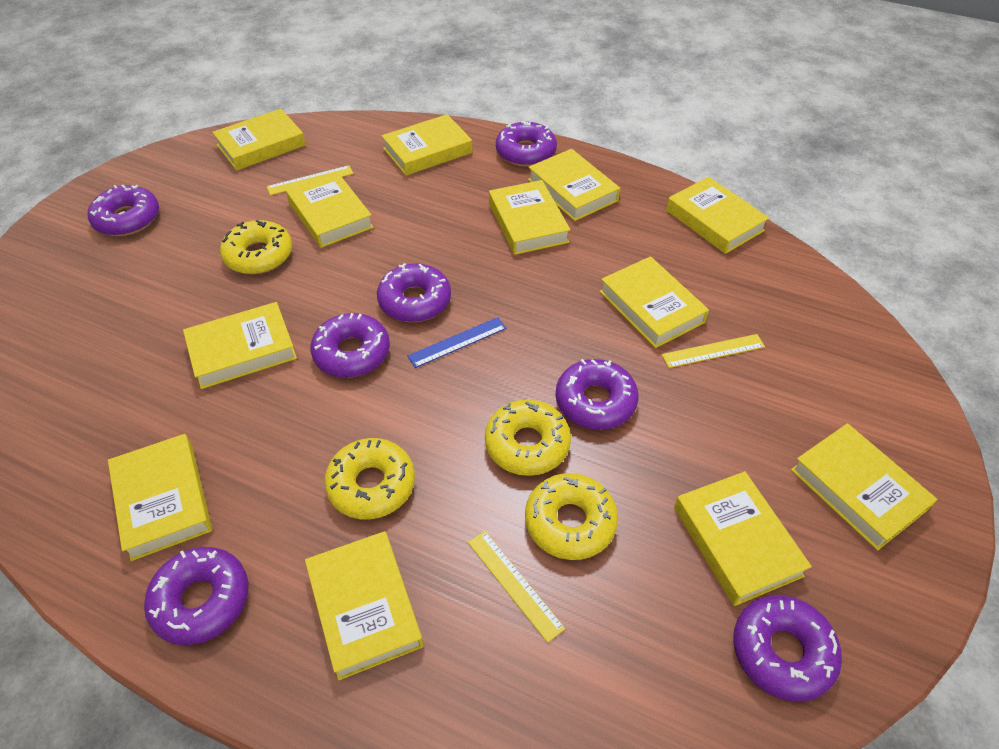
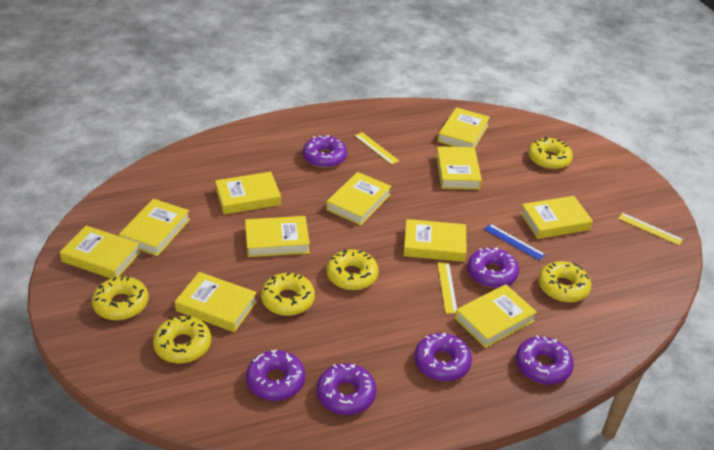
purple donut: 7 -> 6
yellow book: 12 -> 11
yellow donut: 4 -> 6

